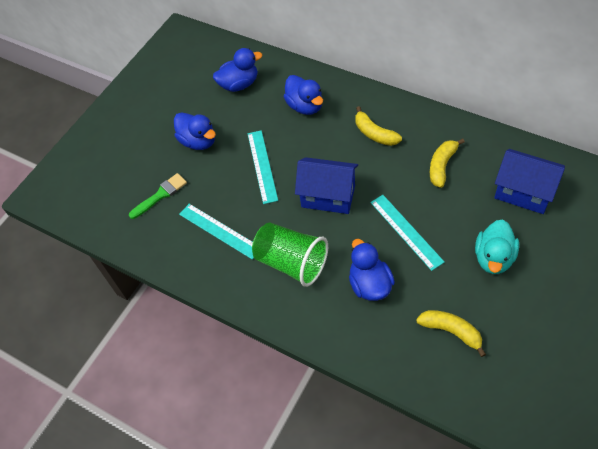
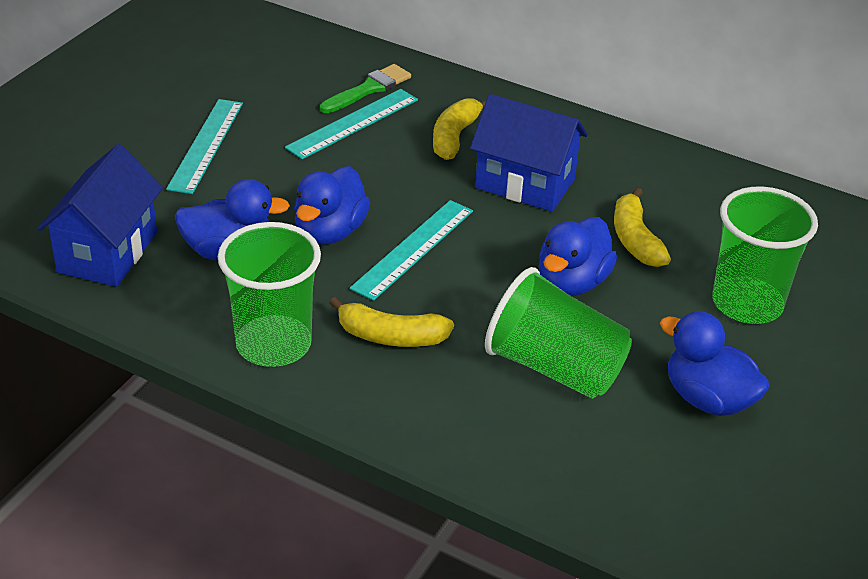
green cup: 1 -> 3
turquoise duck: 1 -> 0

